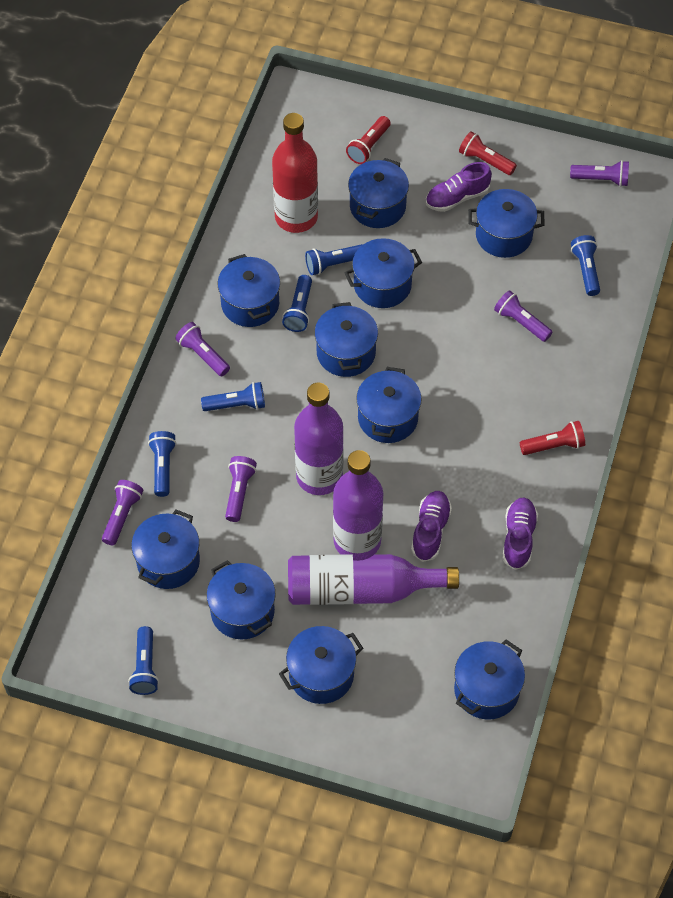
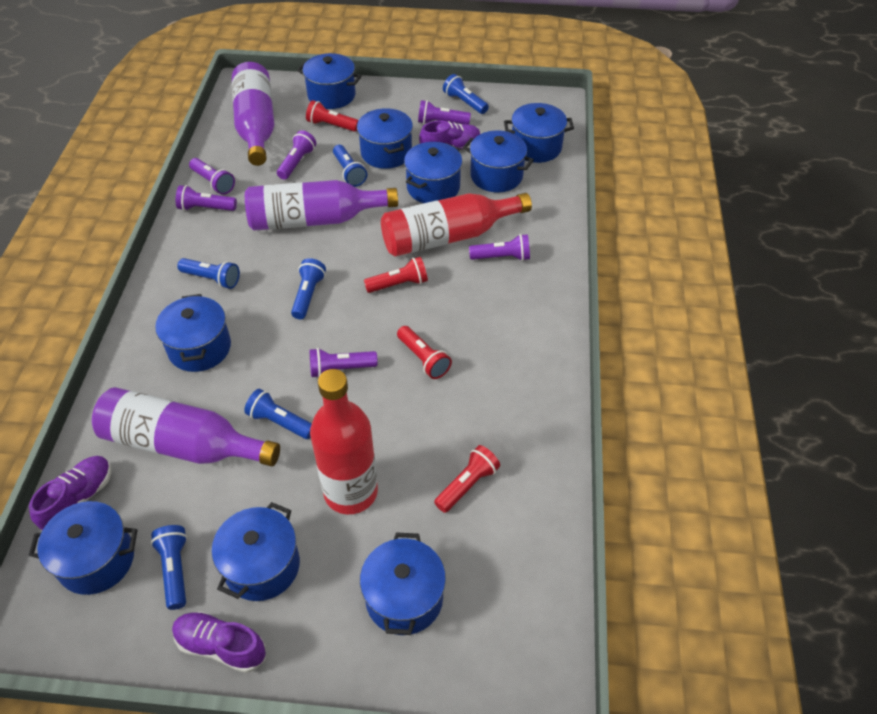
blue pot: 10 -> 9
purple flashlight: 5 -> 6
red bottle: 1 -> 2
red flashlight: 3 -> 4

